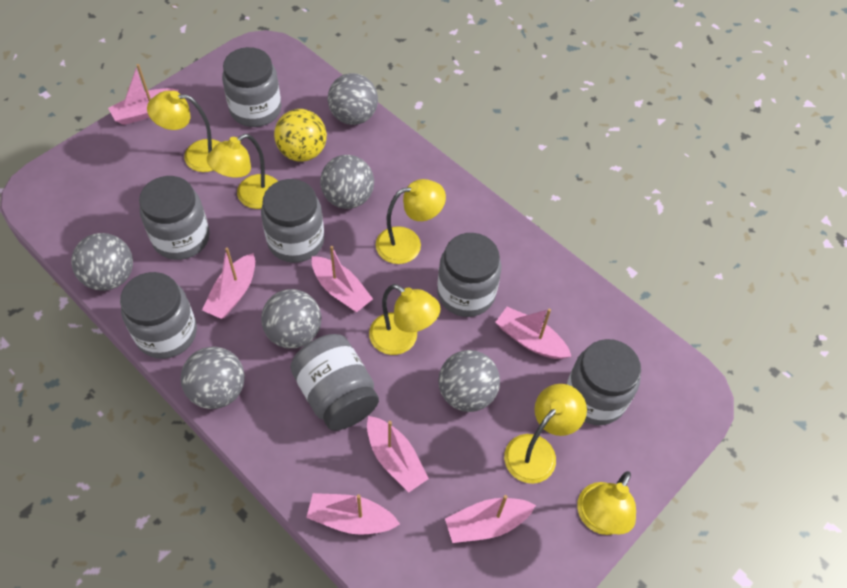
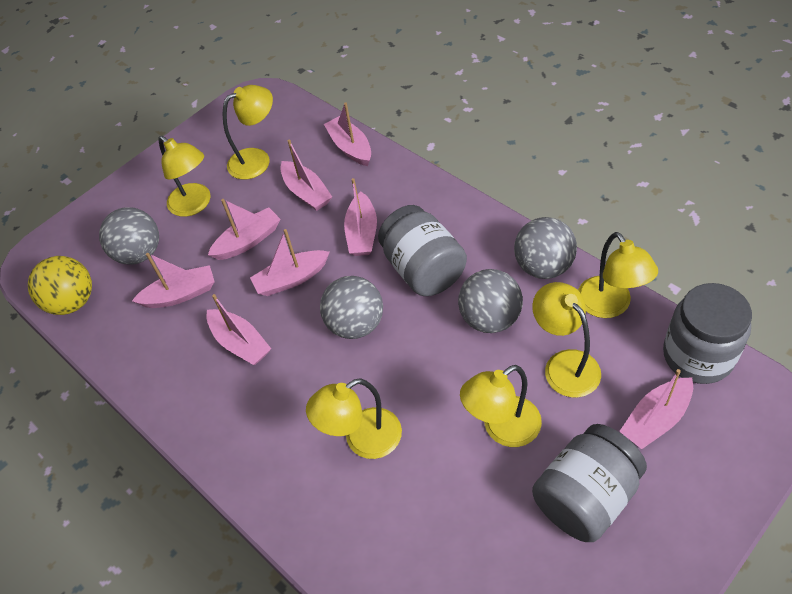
grey ball: 6 -> 4
grey jar: 7 -> 3
pink boat: 7 -> 8

